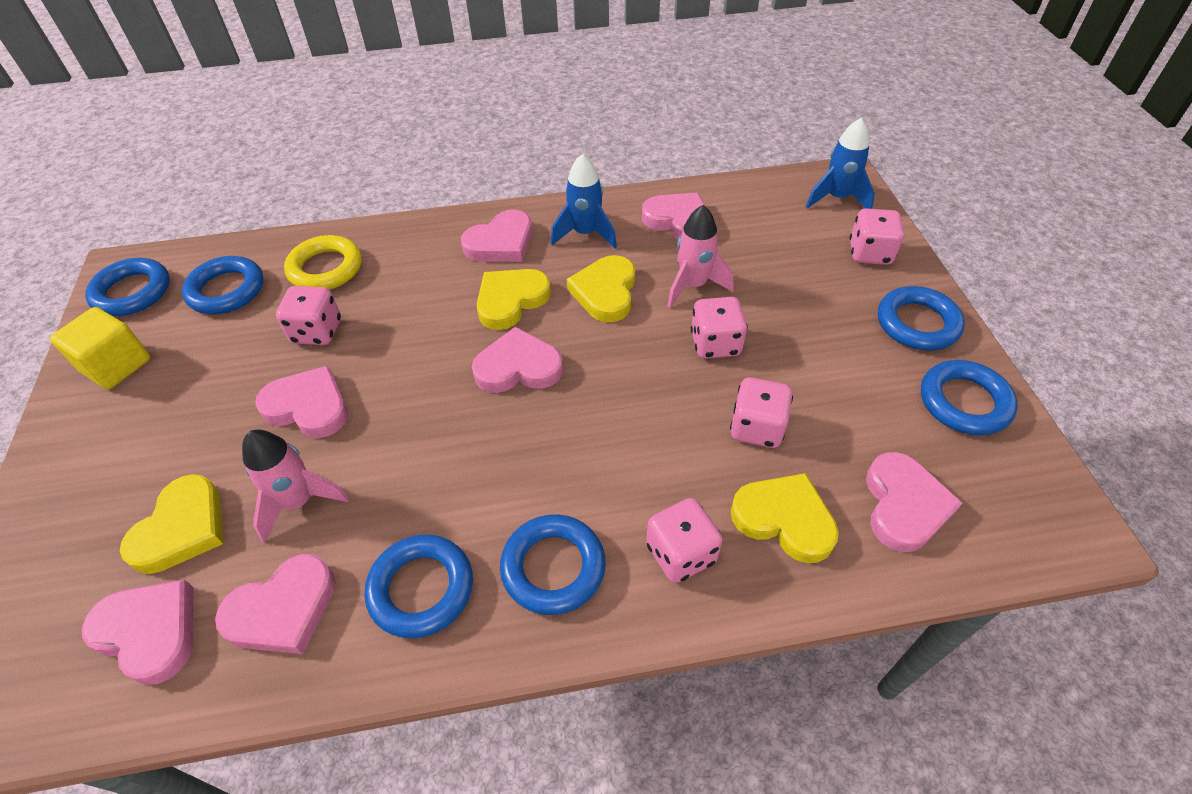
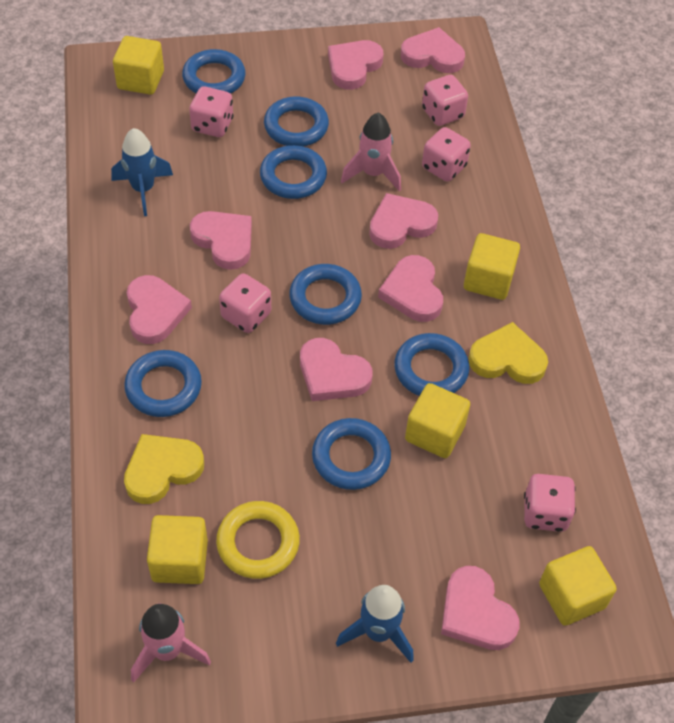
blue ring: 6 -> 7
pink heart: 7 -> 8
yellow cube: 1 -> 5
yellow heart: 4 -> 2

